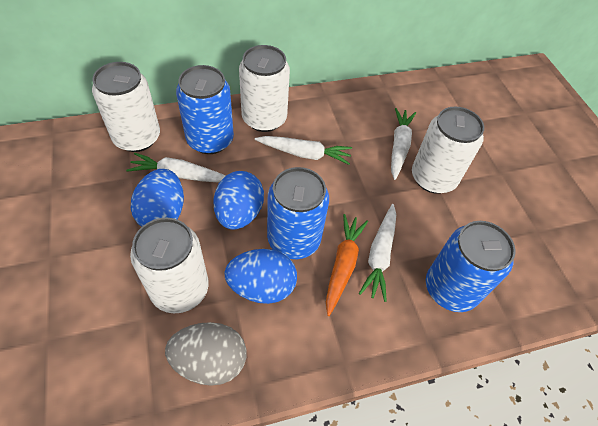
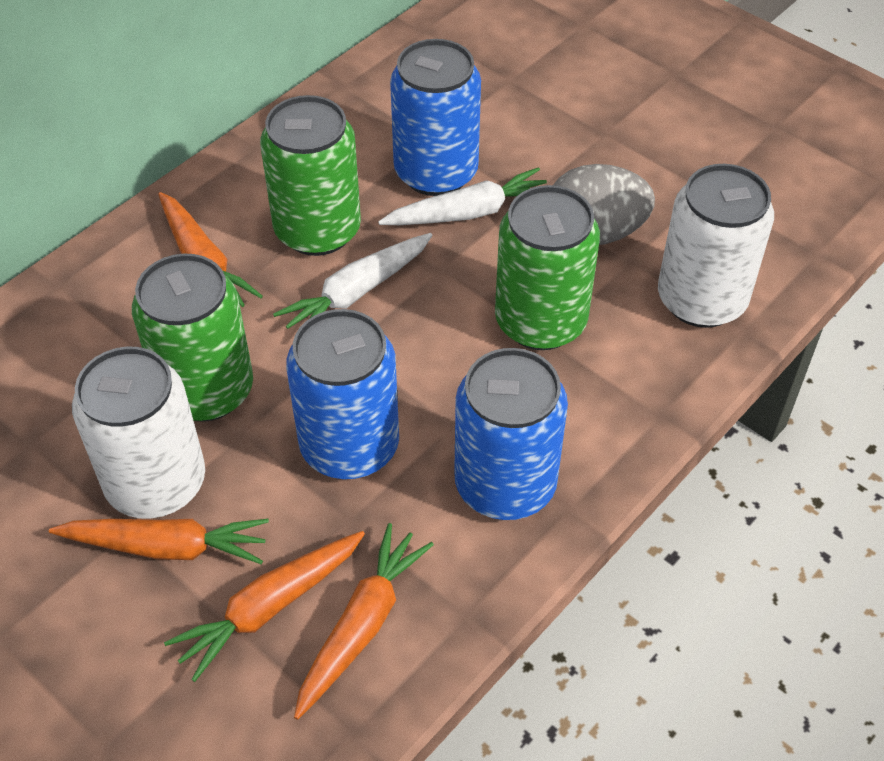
blue egg: 3 -> 0
green can: 0 -> 3
orange carrot: 1 -> 4
white can: 4 -> 2
white carrot: 4 -> 2

